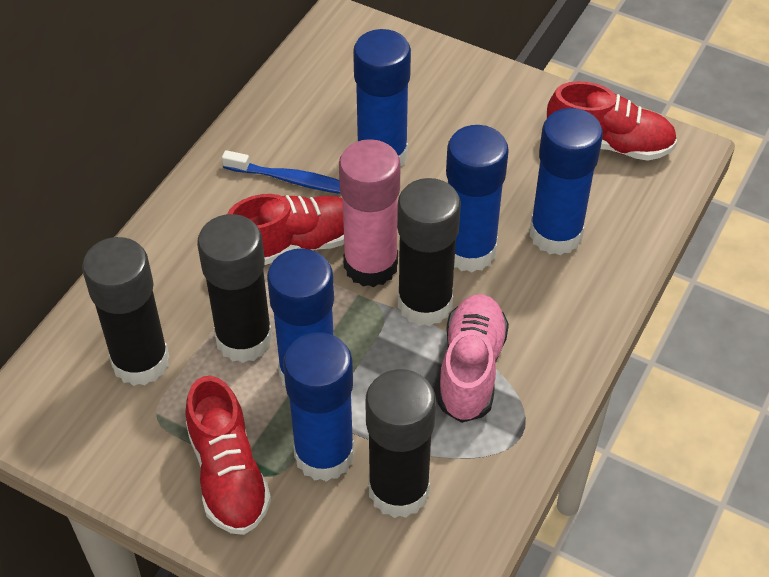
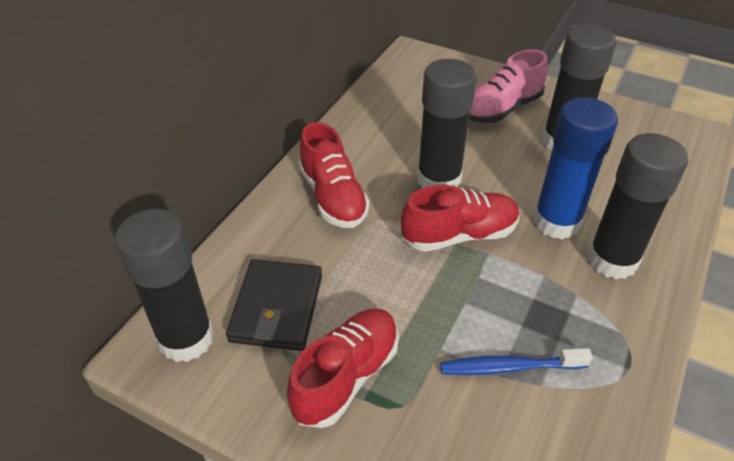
black wallet: 0 -> 1
blue glue stick: 5 -> 1
pink glue stick: 1 -> 0

